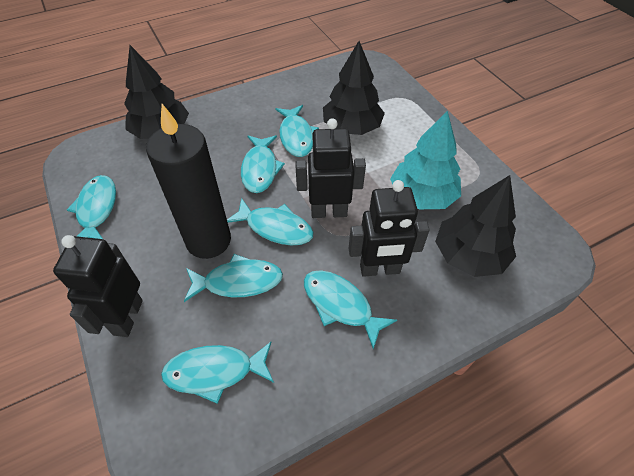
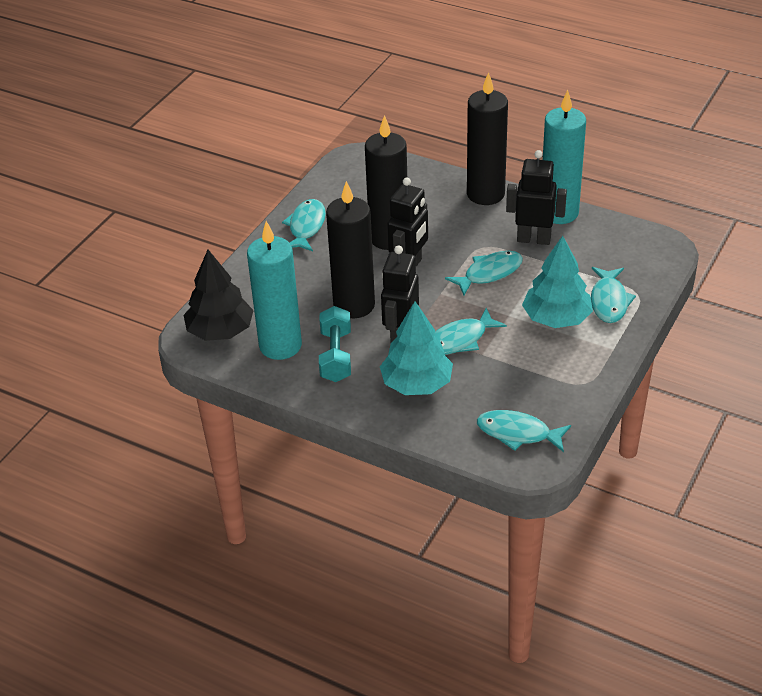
black candle: 1 -> 3
black tree: 3 -> 1
turquoise candle: 0 -> 2
turquoise dumbbell: 0 -> 1
turquoise fish: 7 -> 5
turquoise tree: 1 -> 2

